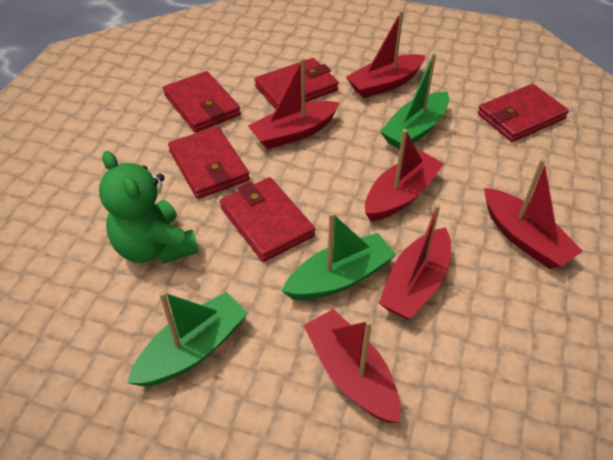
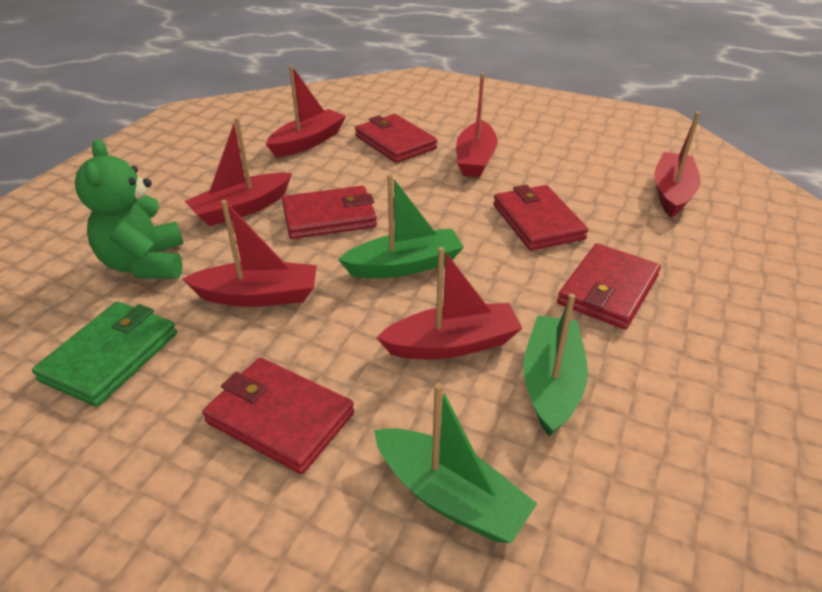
green wallet: 0 -> 1

